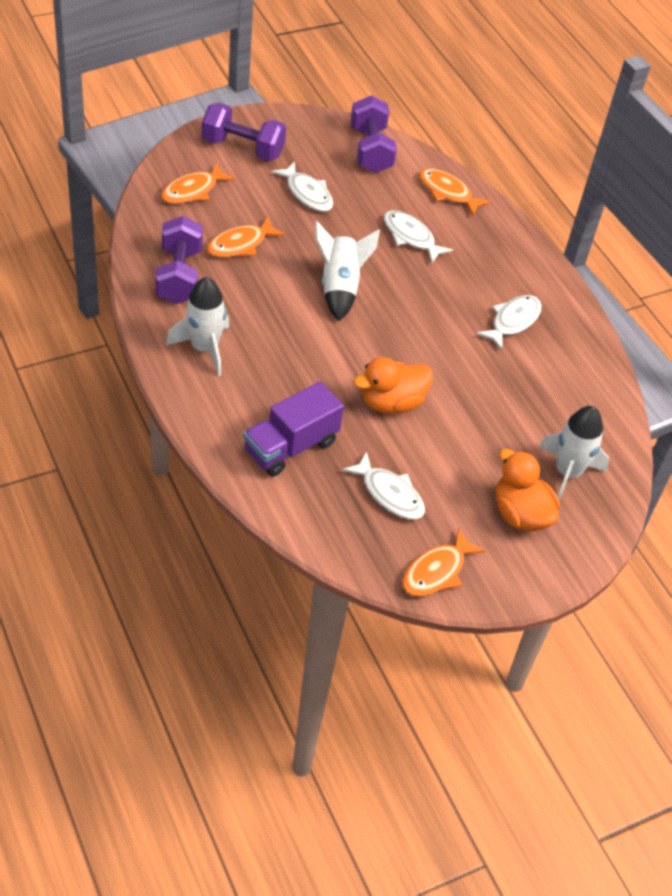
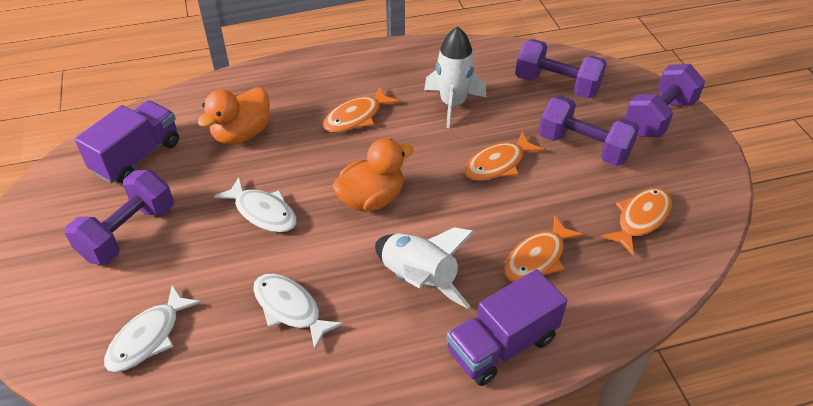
purple dumbbell: 3 -> 4
purple truck: 1 -> 2
white fish: 4 -> 3
white rocket: 3 -> 2

